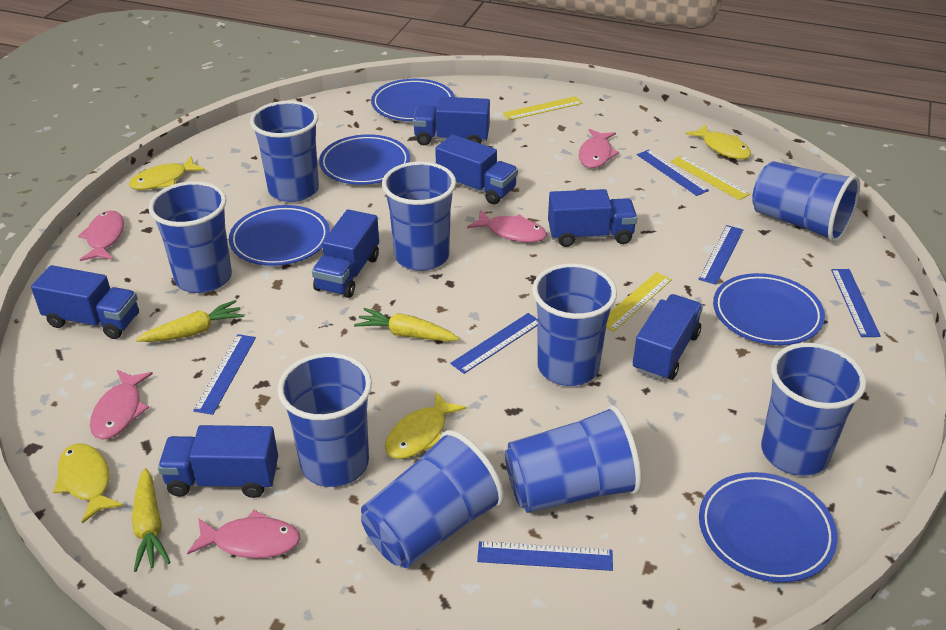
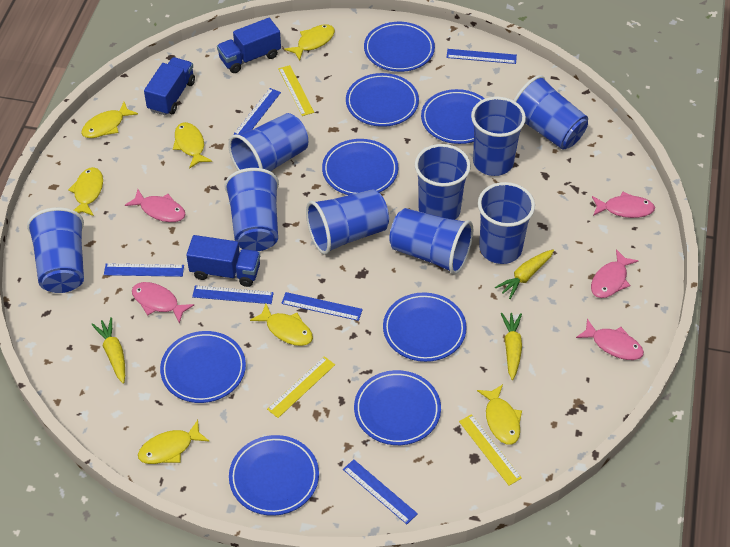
blue plate: 5 -> 8
blue truck: 7 -> 3
yellow fish: 4 -> 7

